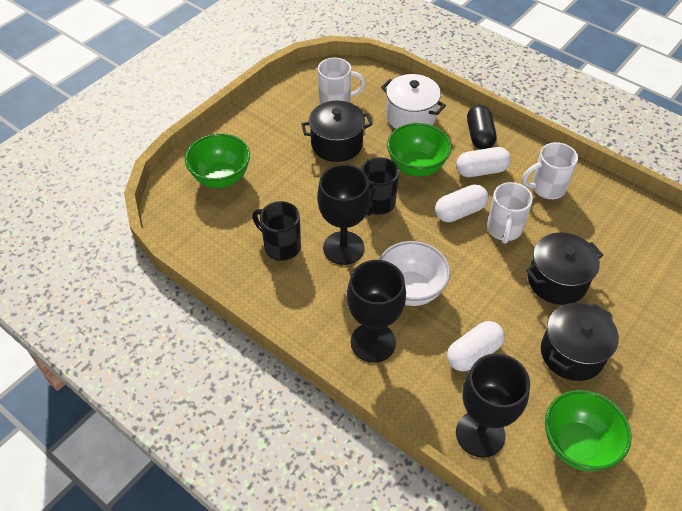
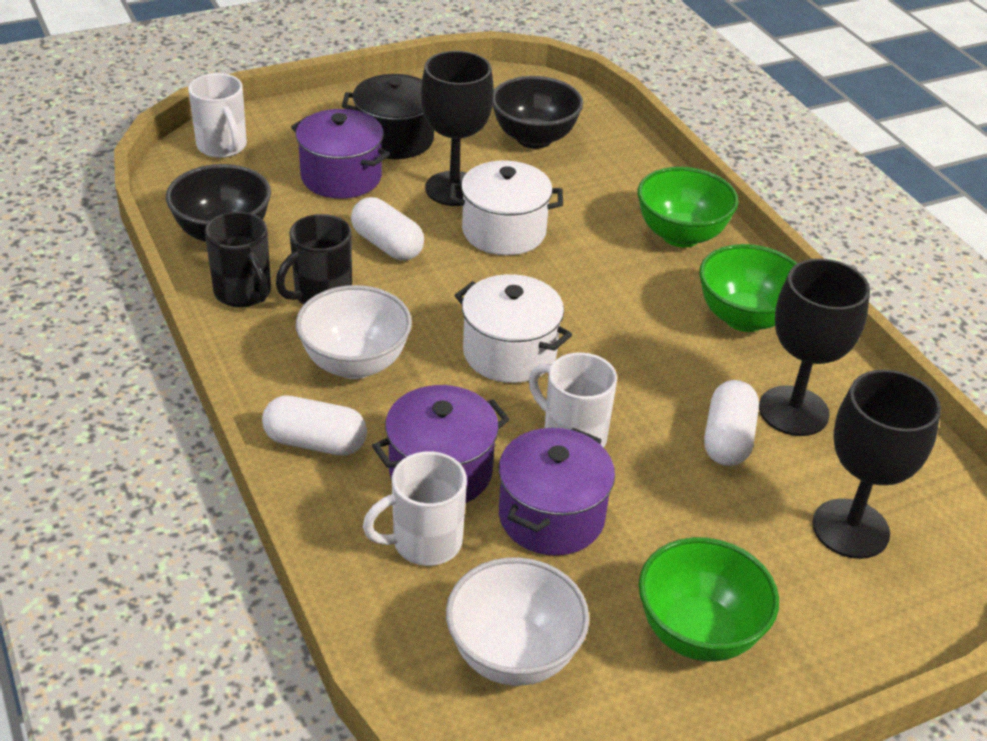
black bowl: 0 -> 2
black capsule: 1 -> 0
black pot: 3 -> 1
purple pot: 0 -> 3
white bowl: 1 -> 2
white pot: 1 -> 2

